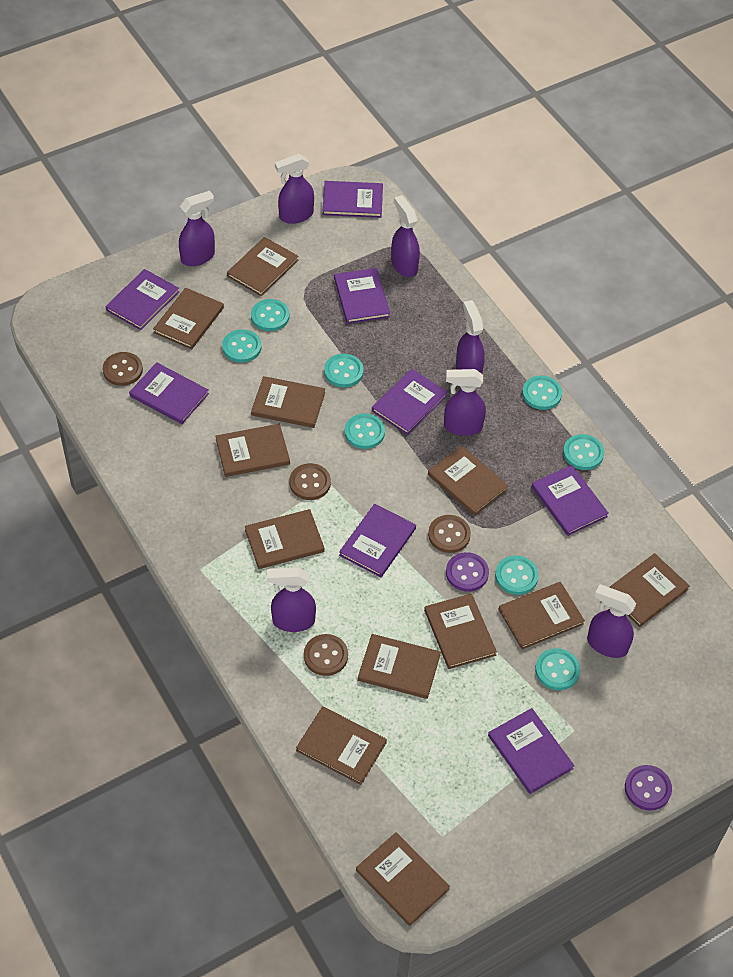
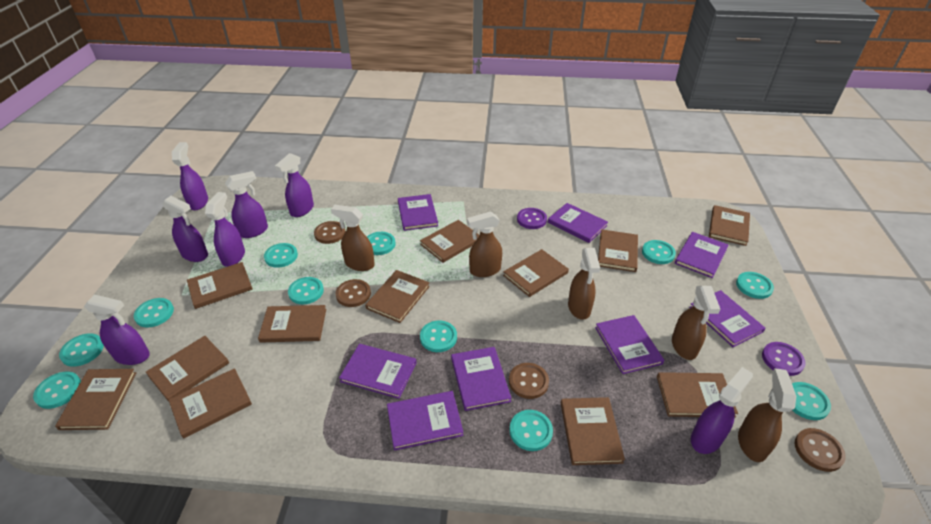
brown spray bottle: 0 -> 5
turquoise button: 8 -> 11

